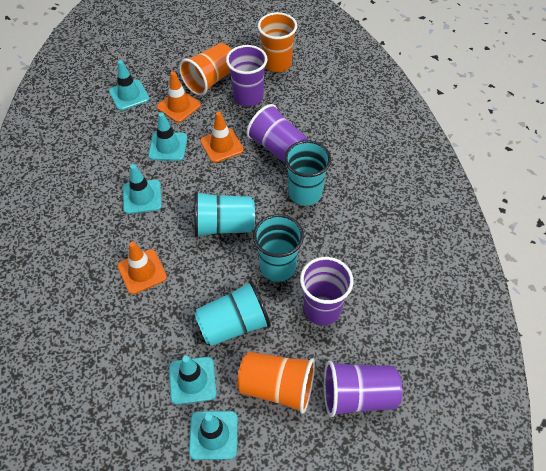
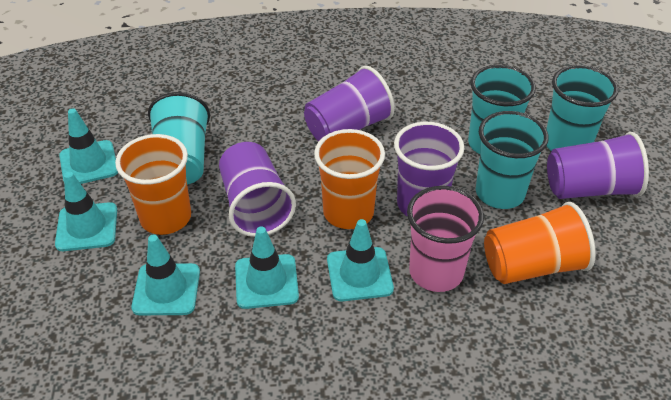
orange traffic cone: 3 -> 0
pink cup: 0 -> 1

